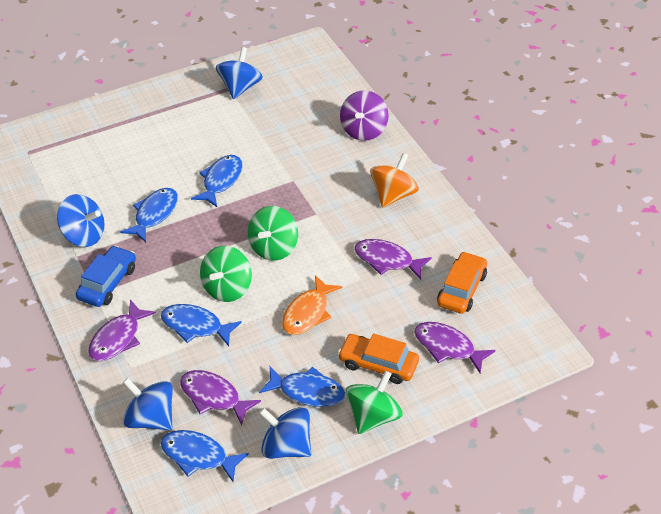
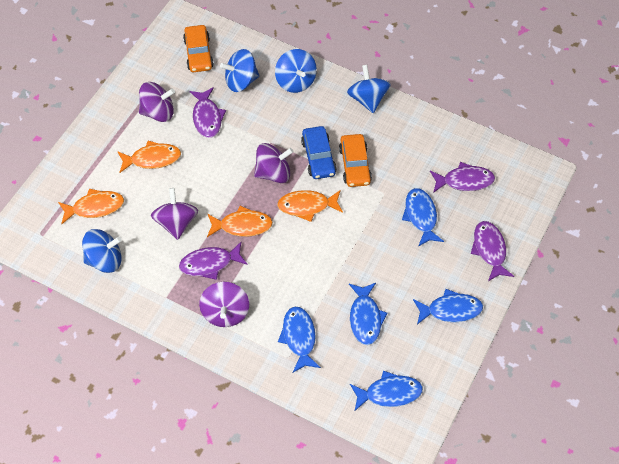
green spinning top: 3 -> 0
orange fish: 1 -> 4
orange spinning top: 1 -> 0
purple spinning top: 1 -> 4

